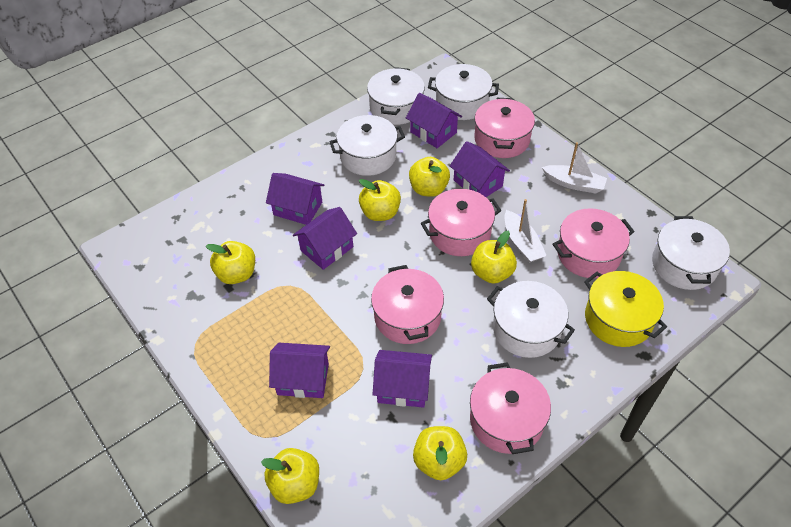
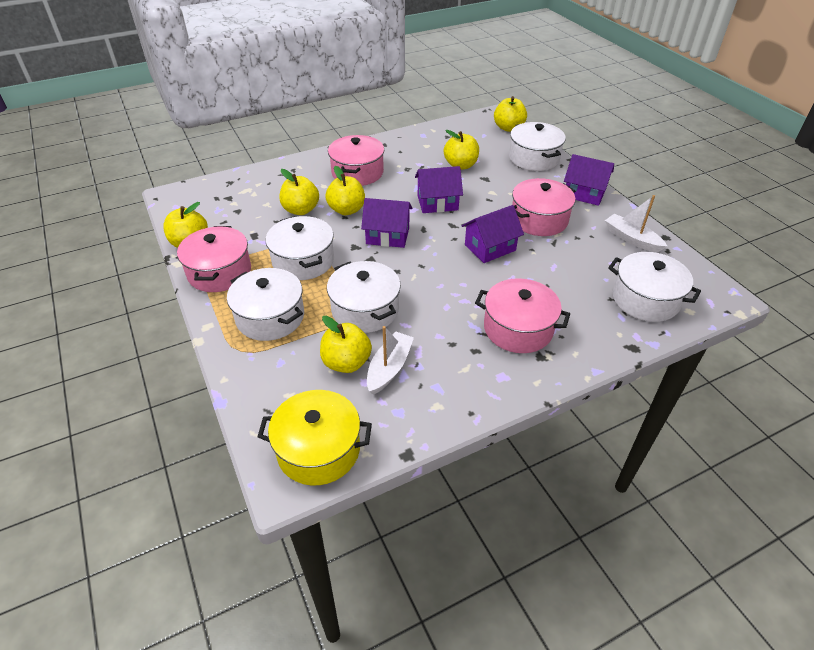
pink pot: 5 -> 4
purple house: 6 -> 4

